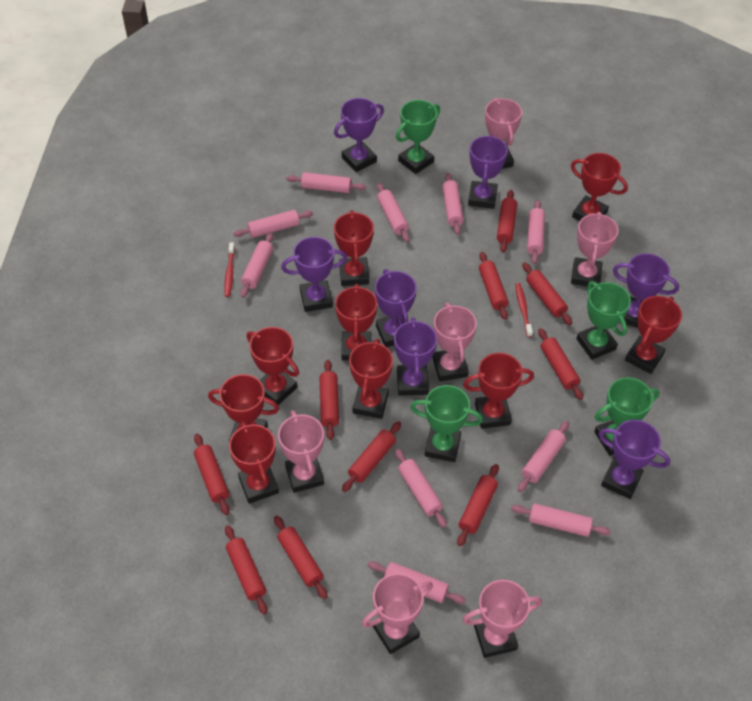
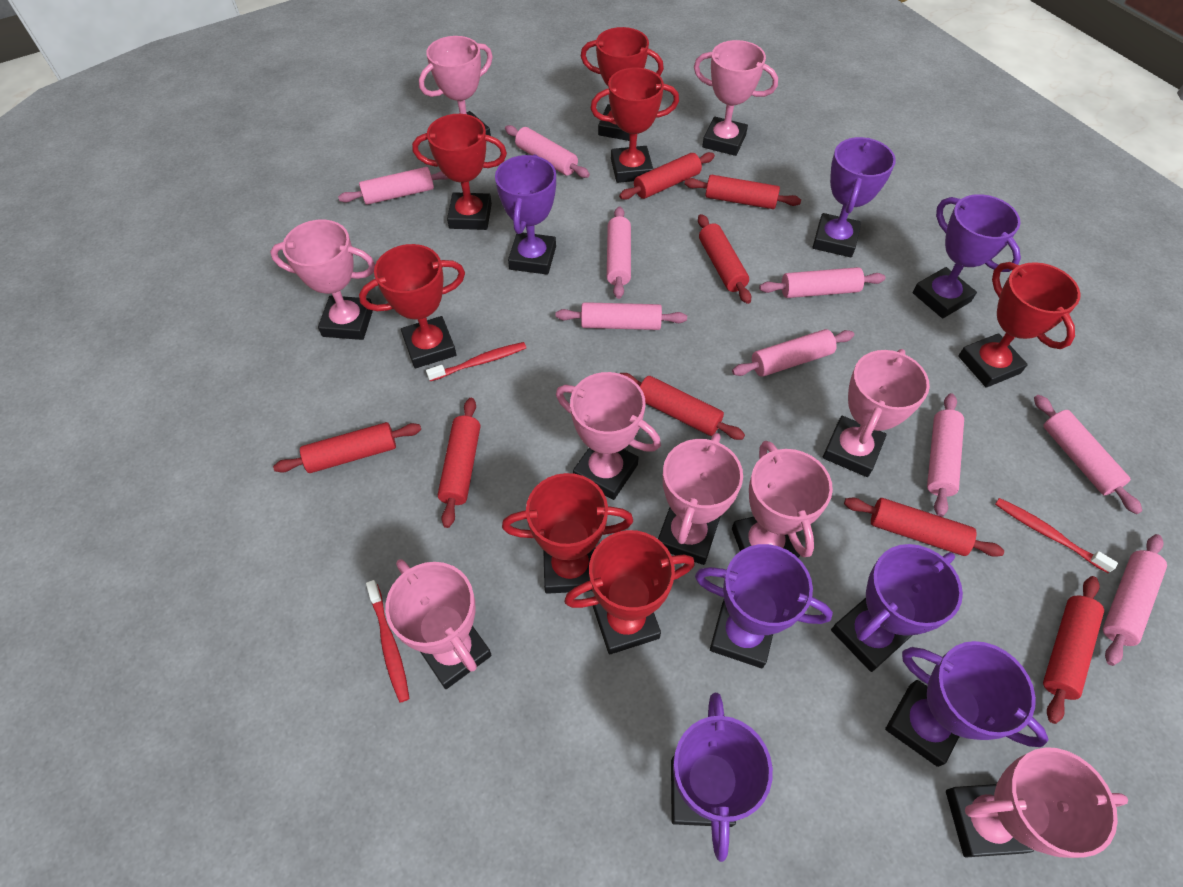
green trophy: 4 -> 0
pink rolling pin: 10 -> 9
pink trophy: 6 -> 9
red rolling pin: 10 -> 8
red toothbrush: 2 -> 3
red trophy: 9 -> 7

